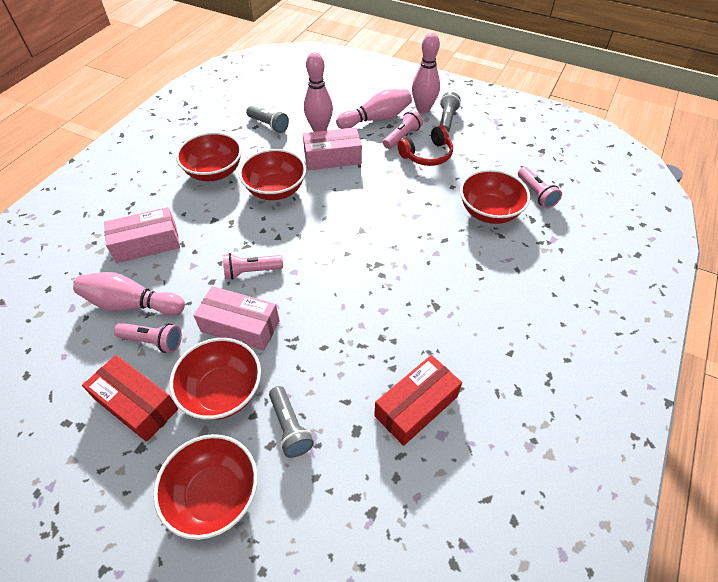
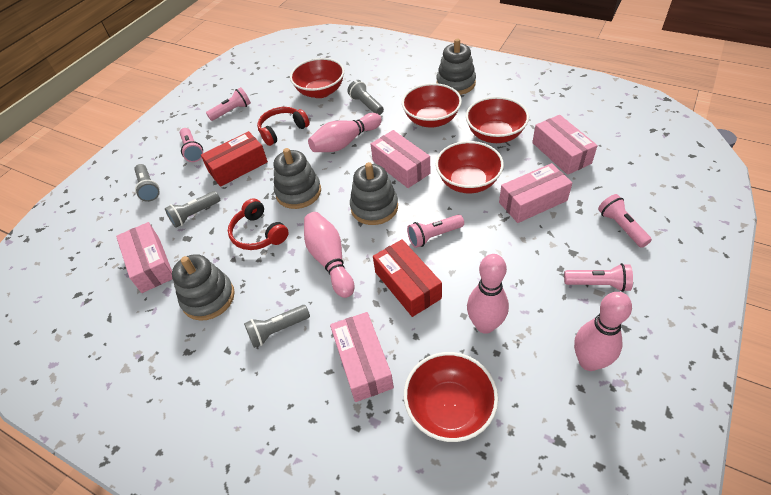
grey flashlight: 3 -> 4
grey stacking toy: 0 -> 4
pink box: 3 -> 5
pink flashlight: 4 -> 5
red headphones: 1 -> 2

